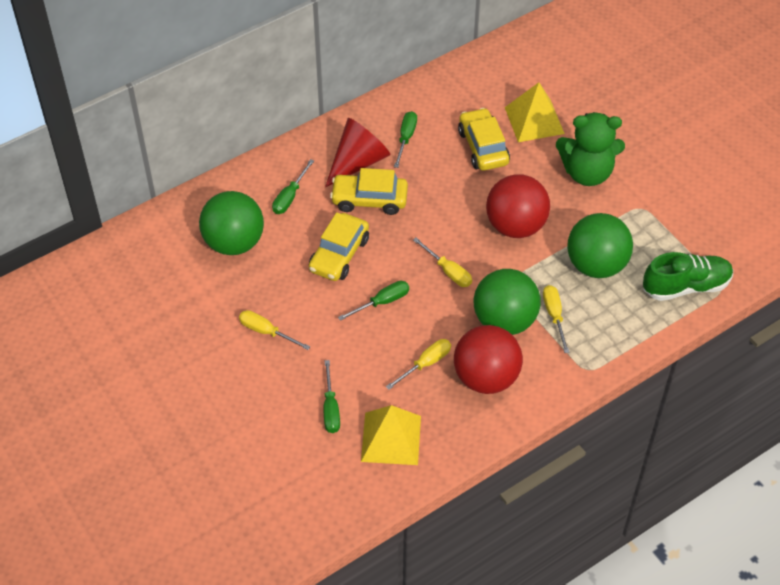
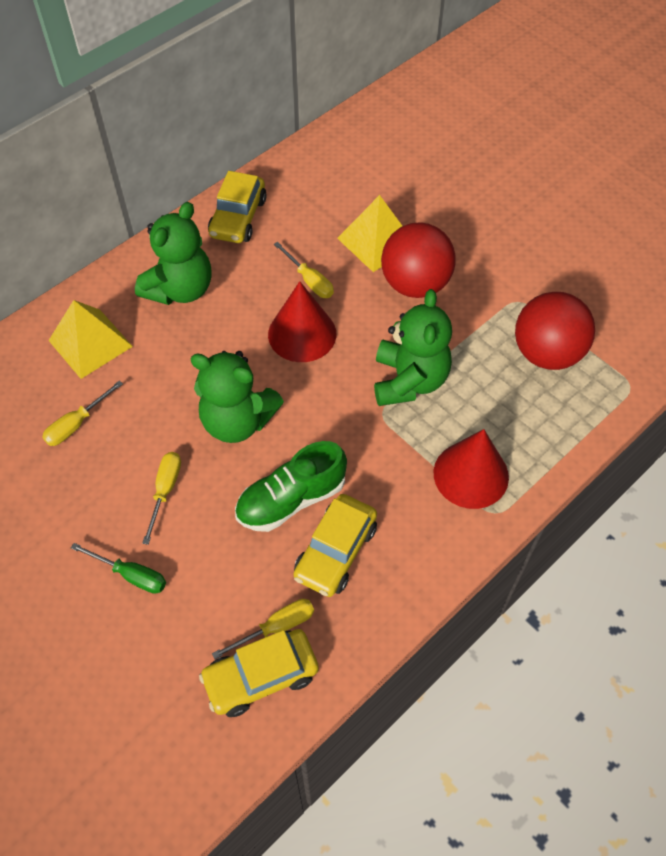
green ball: 3 -> 0
green screwdriver: 4 -> 1
green teddy bear: 1 -> 3
red cone: 1 -> 2

